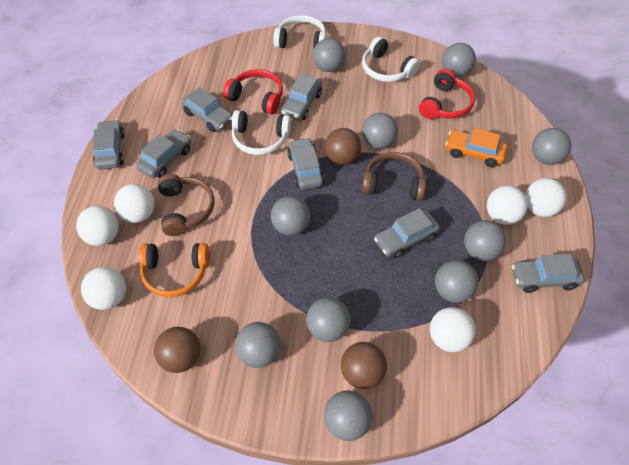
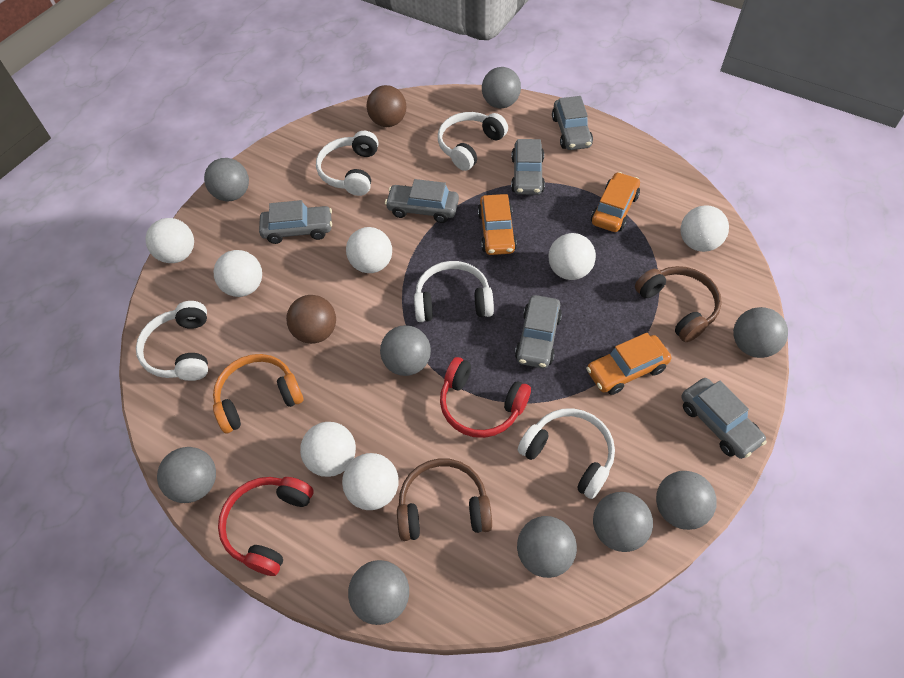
brown ball: 3 -> 2
grey ball: 10 -> 9
grey car: 7 -> 6
orange car: 1 -> 3
white ball: 6 -> 7
white headphones: 3 -> 5

